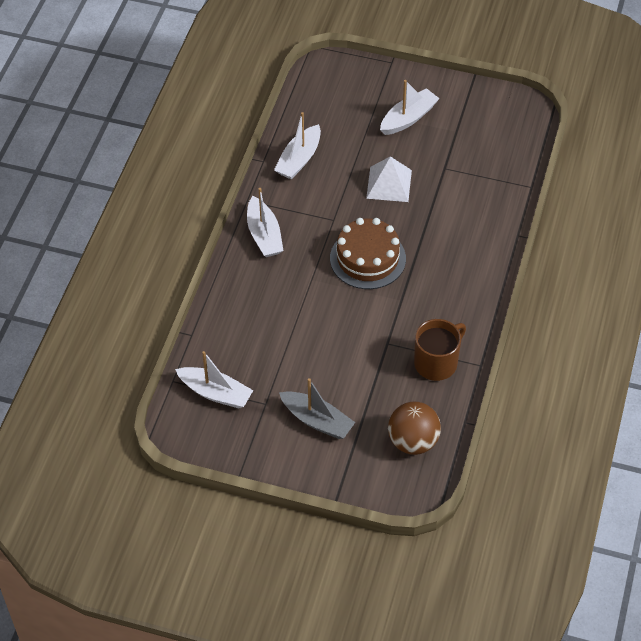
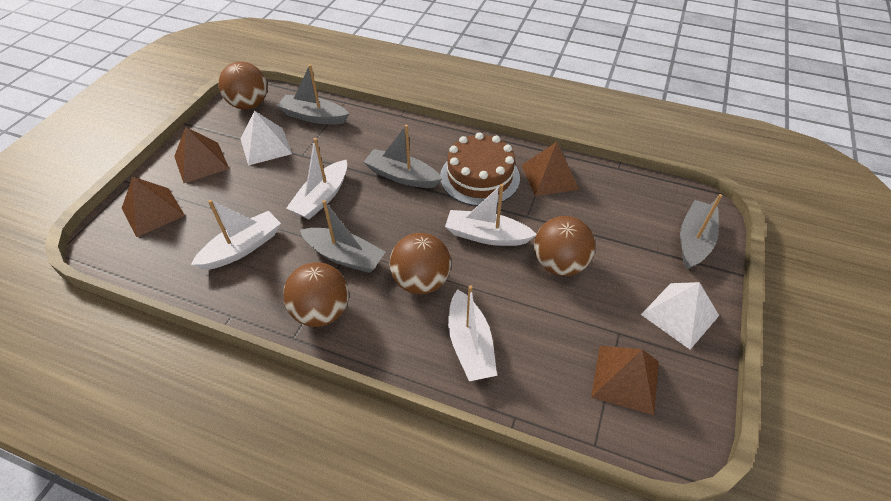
brown ball: 1 -> 4
brown mug: 1 -> 0
brown pyramid: 0 -> 4
grey boat: 1 -> 4
white pyramid: 1 -> 2

